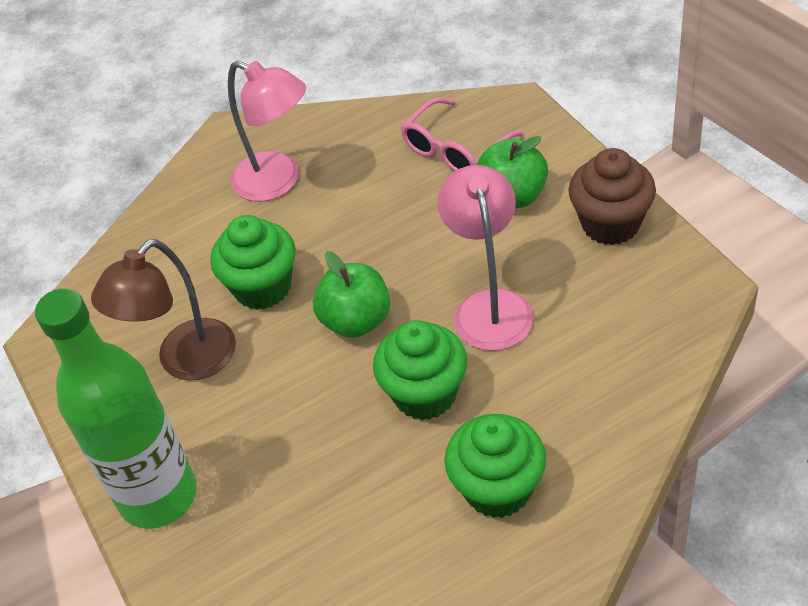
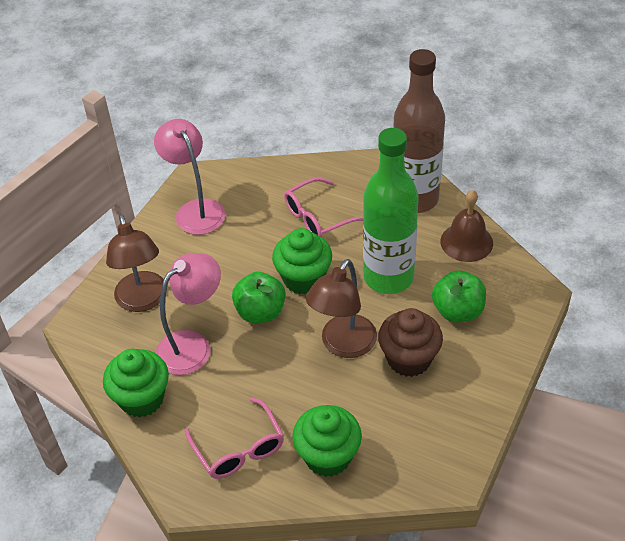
brown bell: 0 -> 1
brown bottle: 0 -> 1
brown lamp: 1 -> 2
pink glasses: 1 -> 2

